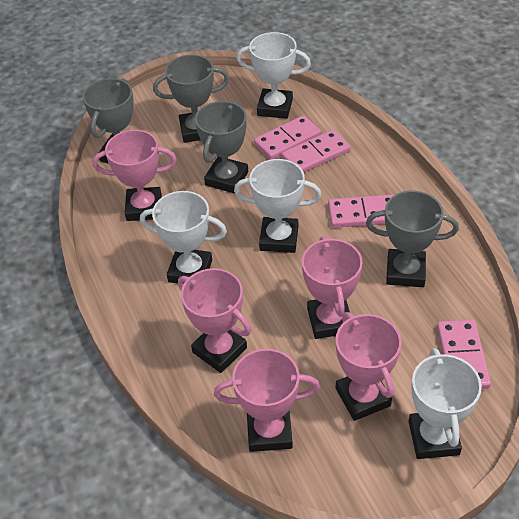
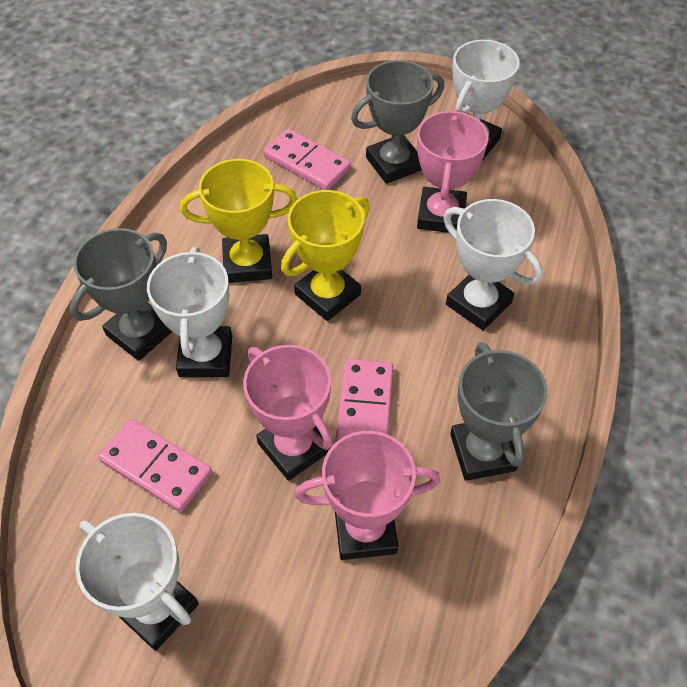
grey trophy: 4 -> 3
pink domino: 4 -> 3
pink trophy: 5 -> 3
yellow trophy: 0 -> 2

